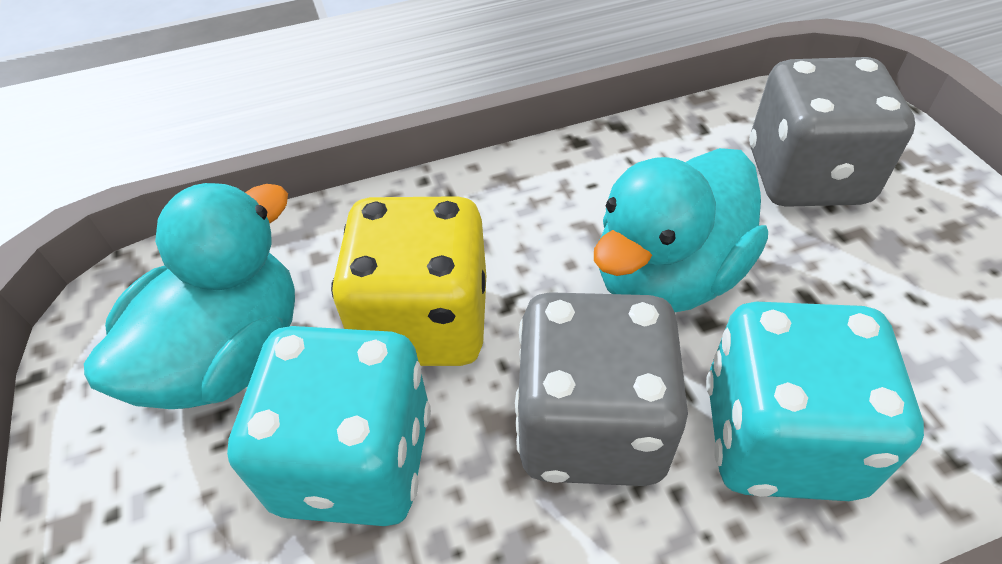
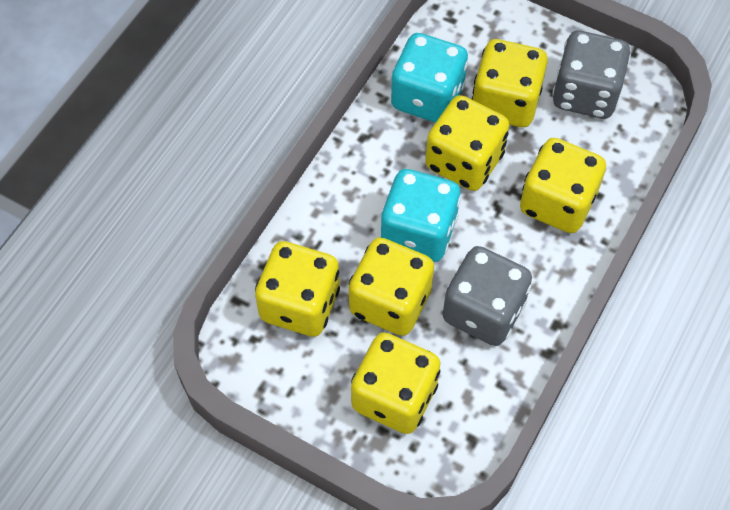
turquoise duck: 2 -> 0
yellow dice: 1 -> 6

